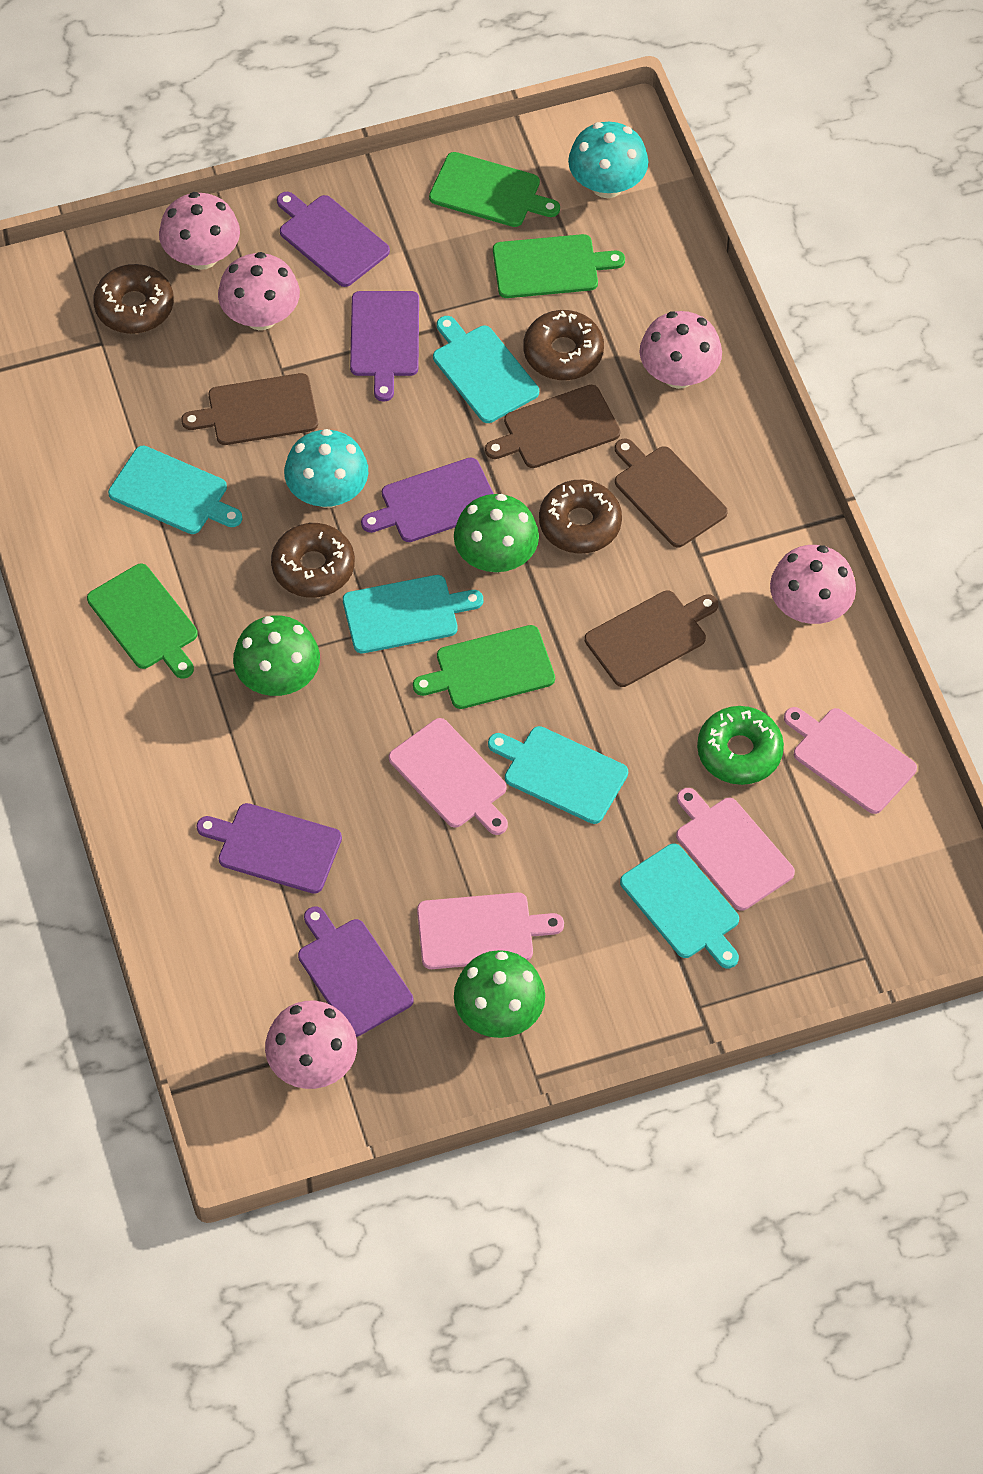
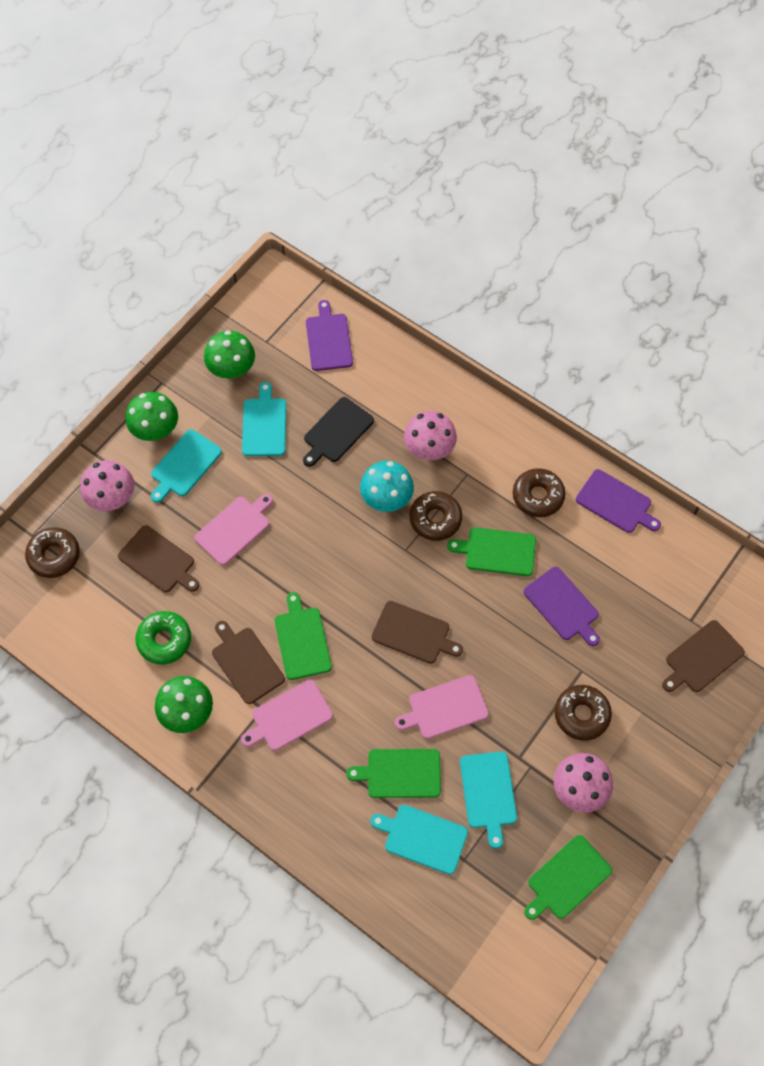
black cutting board: 0 -> 1
pink cutting board: 4 -> 3
pink mushroom: 5 -> 3
purple cutting board: 5 -> 3
turquoise cutting board: 5 -> 4
turquoise mushroom: 2 -> 1

